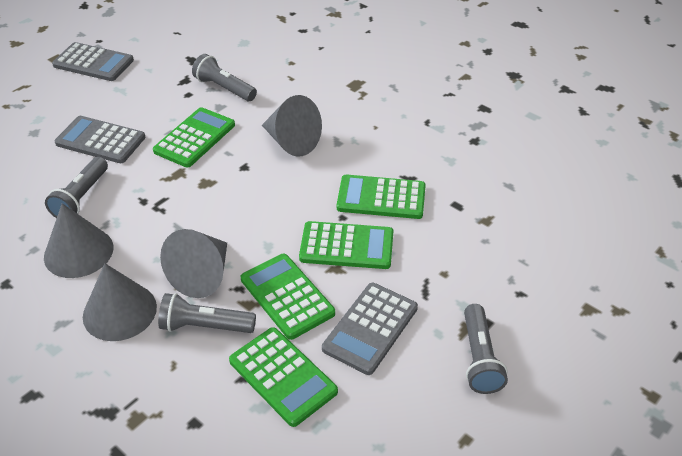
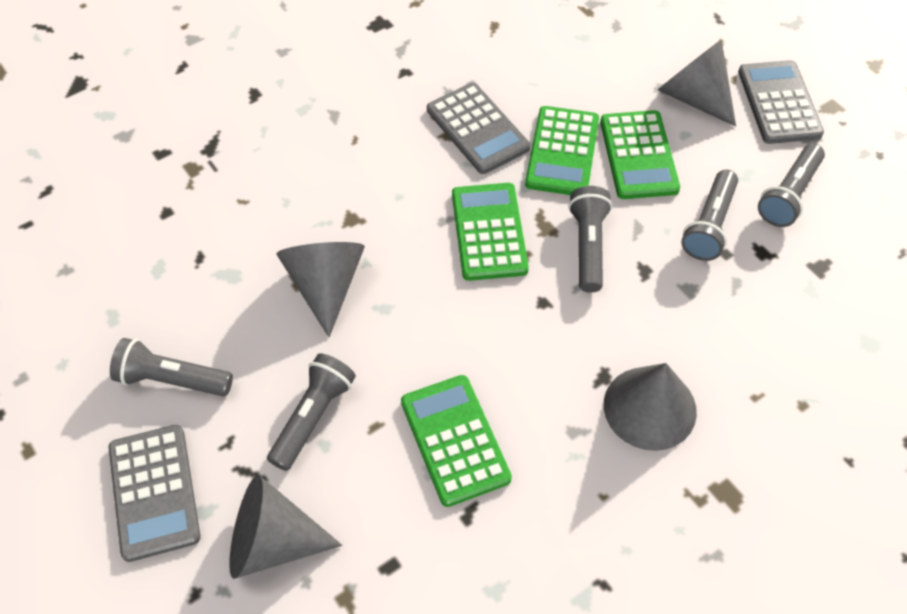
green calculator: 5 -> 4
grey flashlight: 4 -> 5

